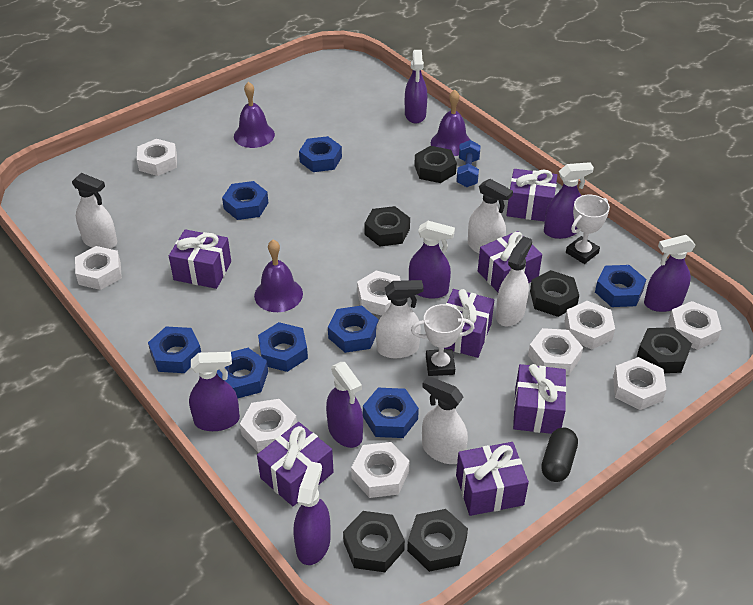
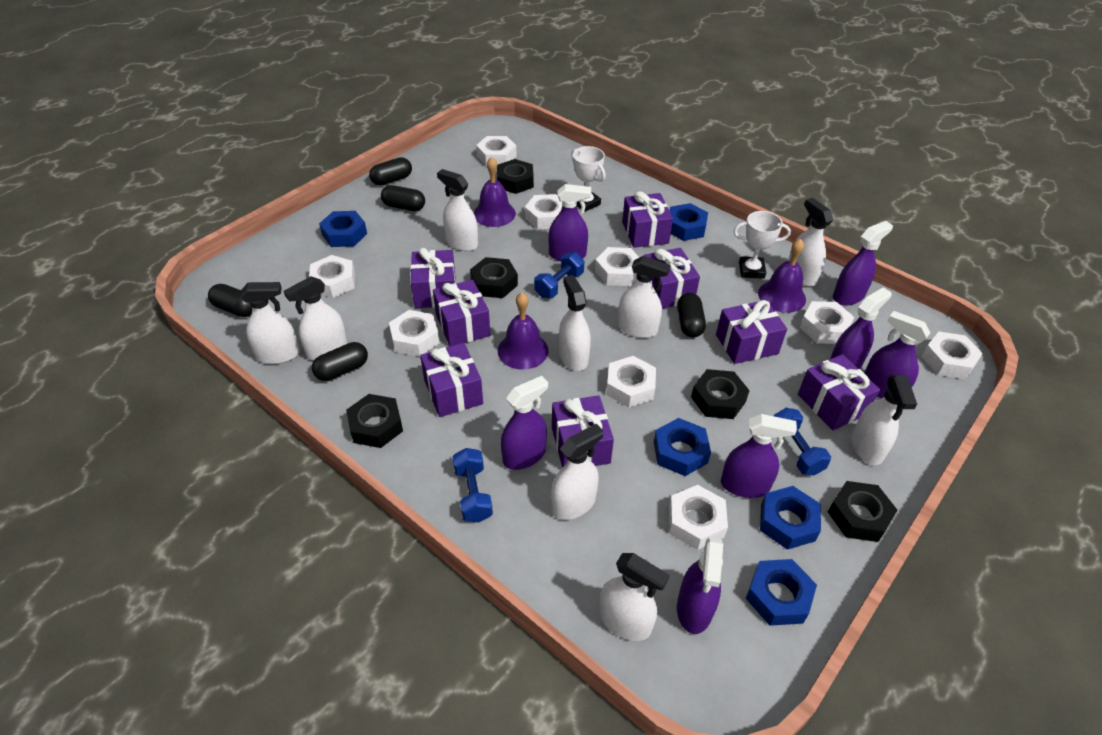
black capsule: 1 -> 5
black nut: 6 -> 5
blue dumbbell: 1 -> 3
blue nut: 8 -> 5
purple gift: 7 -> 8
white spray bottle: 5 -> 9

